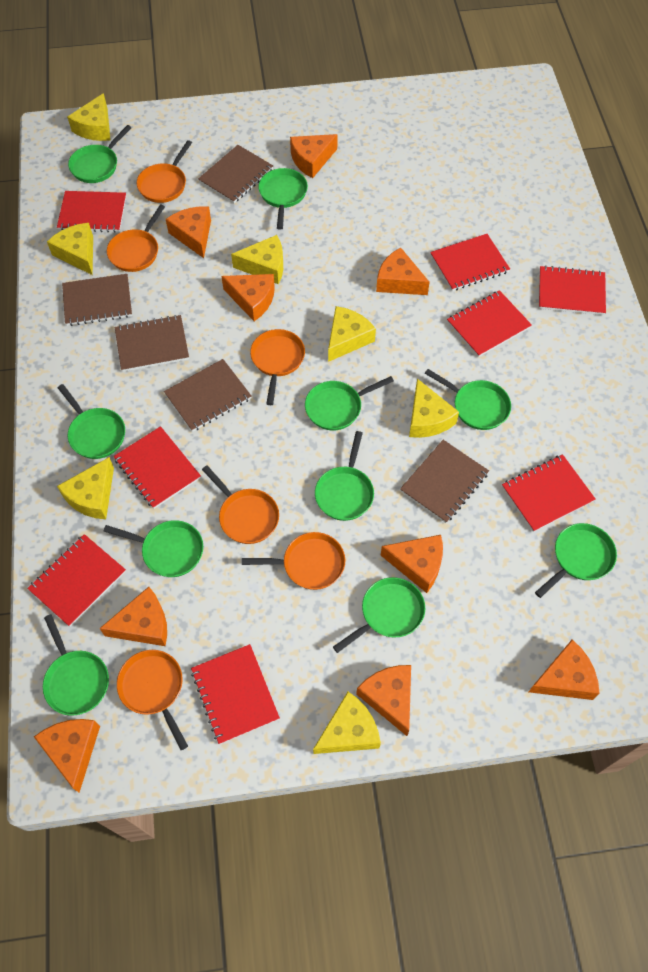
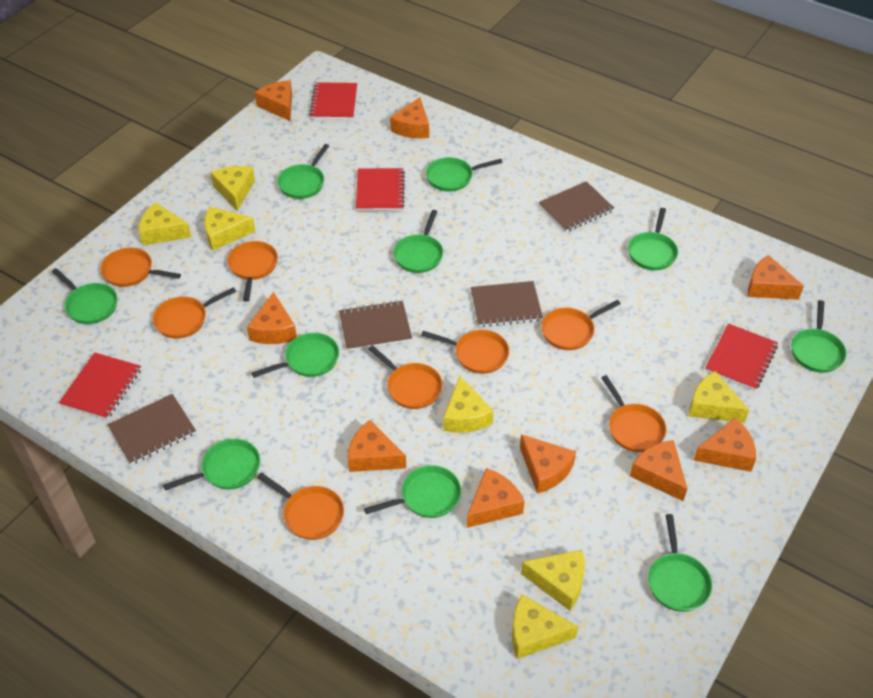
brown notebook: 5 -> 4
orange pan: 6 -> 8
red notebook: 8 -> 4

